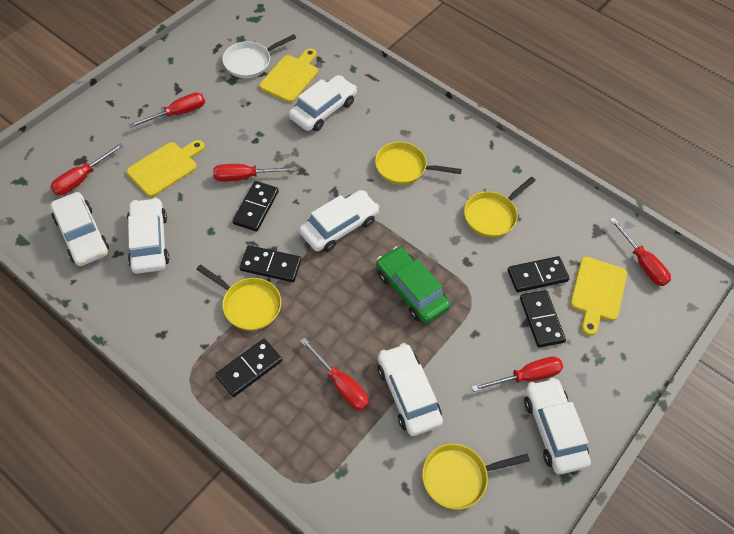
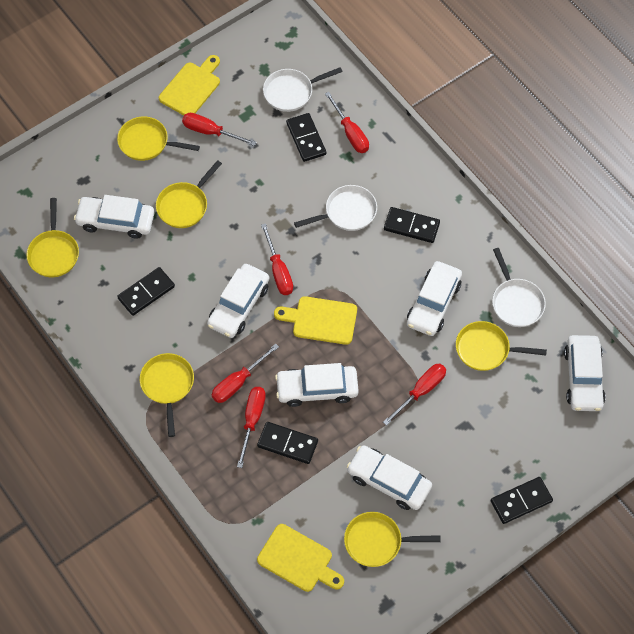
green car: 1 -> 0
white pan: 1 -> 3
yellow pan: 4 -> 6

